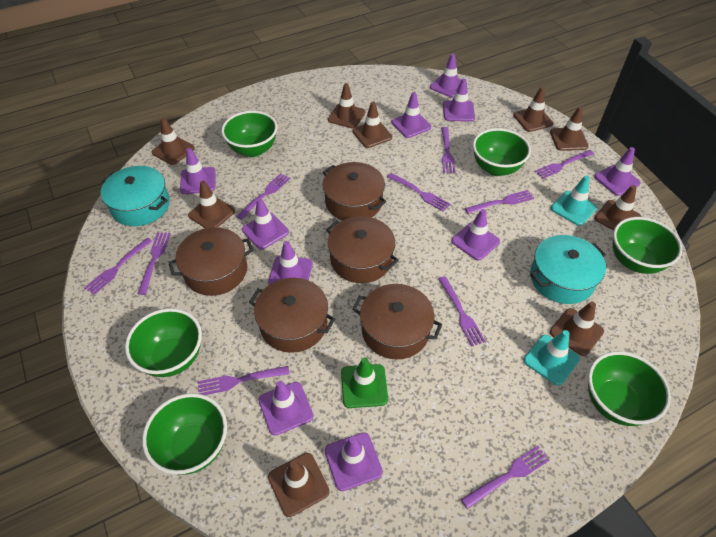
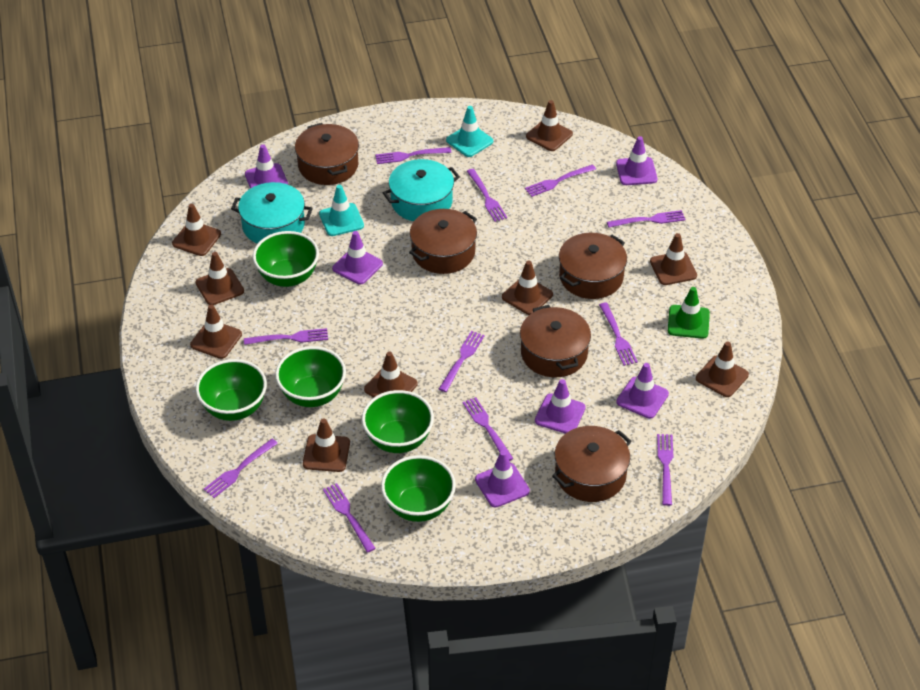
green bowl: 6 -> 5
purple fork: 10 -> 11
purple traffic cone: 10 -> 6

